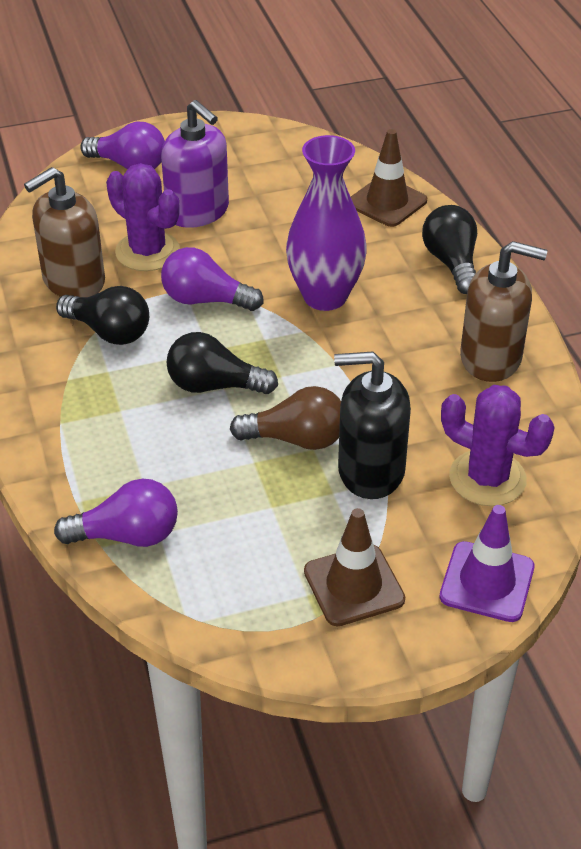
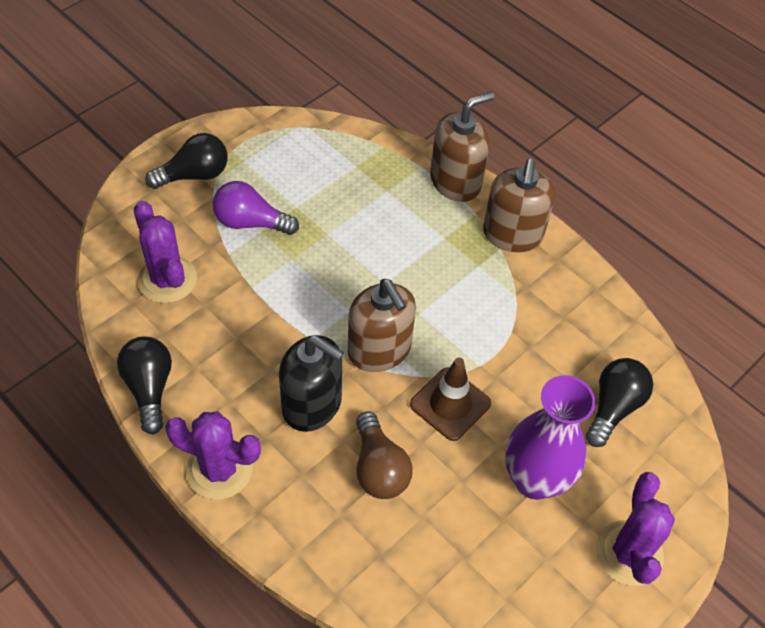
brown soap dispenser: 2 -> 3
brown traffic cone: 2 -> 1
purple cactus: 2 -> 3
purple light bulb: 3 -> 1
purple soap dispenser: 1 -> 0
purple traffic cone: 1 -> 0

